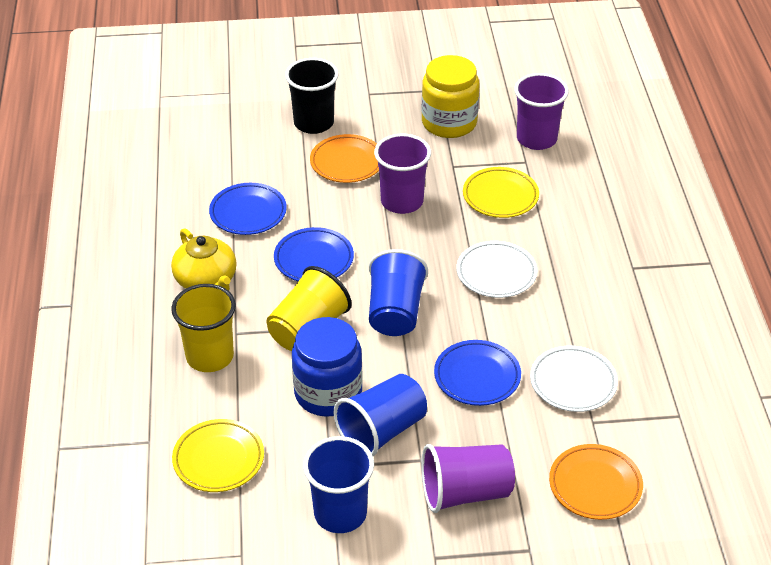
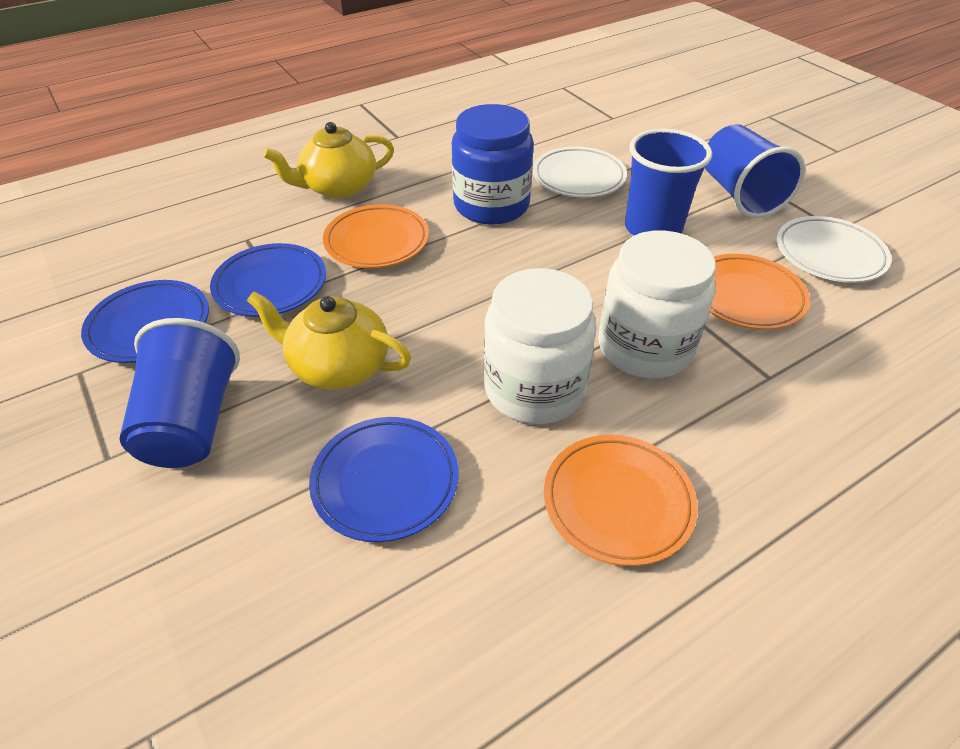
black cup: 1 -> 0
orange plate: 2 -> 3
purple cup: 3 -> 0
white jar: 0 -> 2
yellow cup: 2 -> 0
yellow jar: 1 -> 0
yellow plate: 2 -> 0
yellow teapot: 1 -> 2

